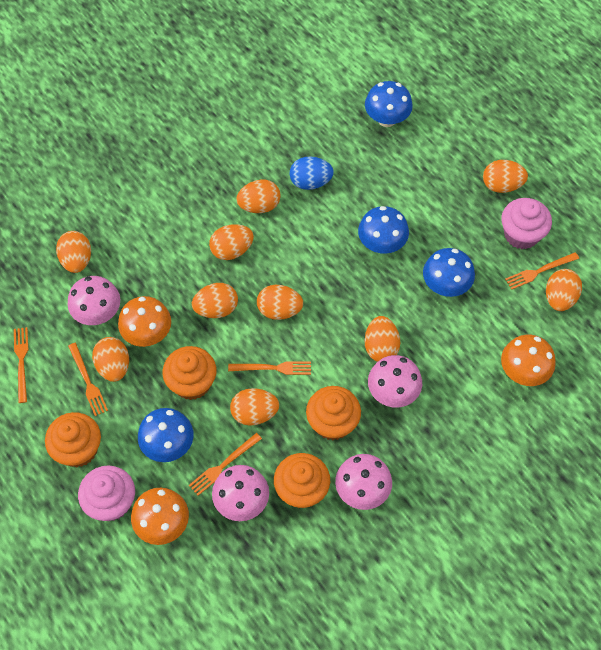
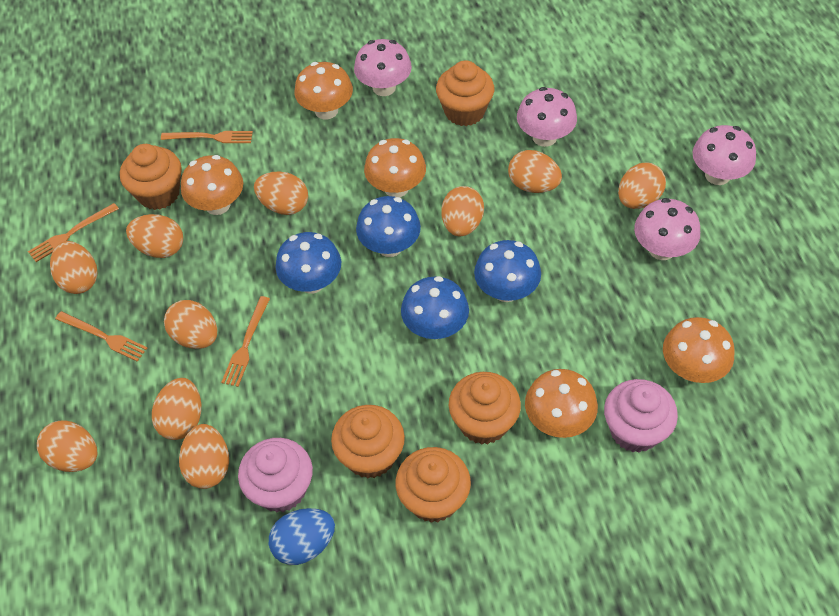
orange cupcake: 4 -> 5
orange fork: 5 -> 4
orange mushroom: 3 -> 5

